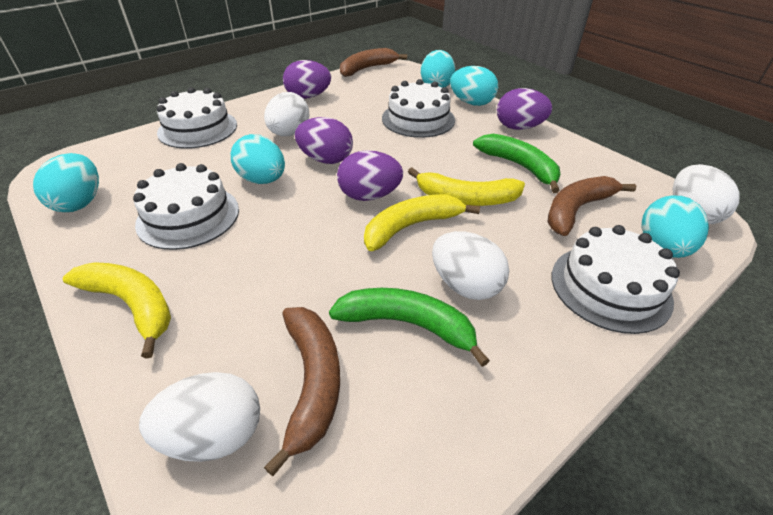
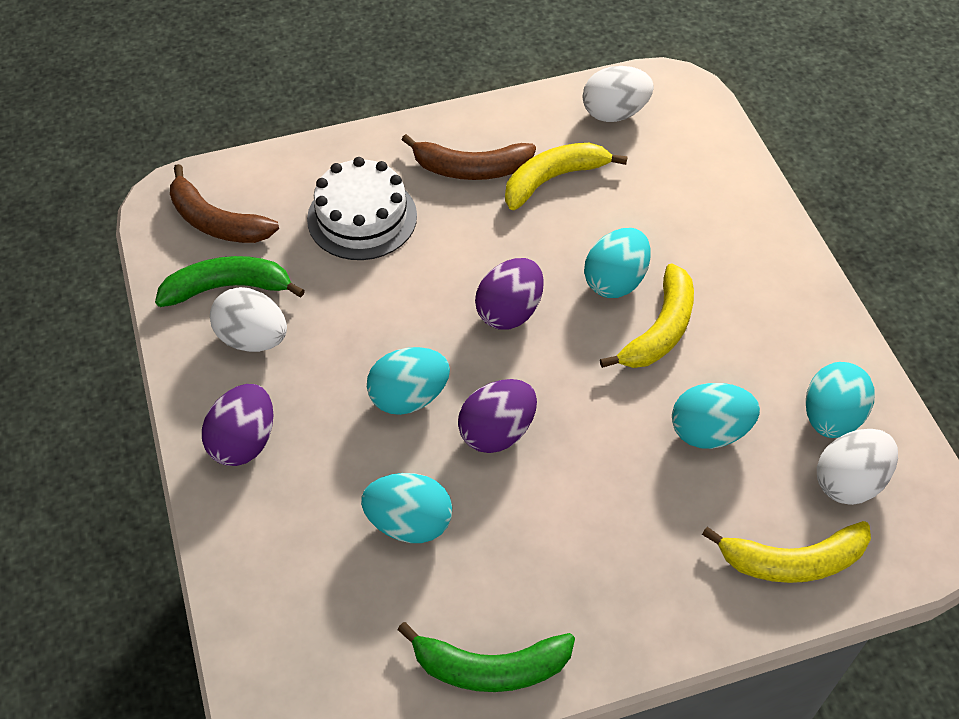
brown banana: 3 -> 2
purple egg: 4 -> 3
white cake: 4 -> 1
white egg: 4 -> 3

